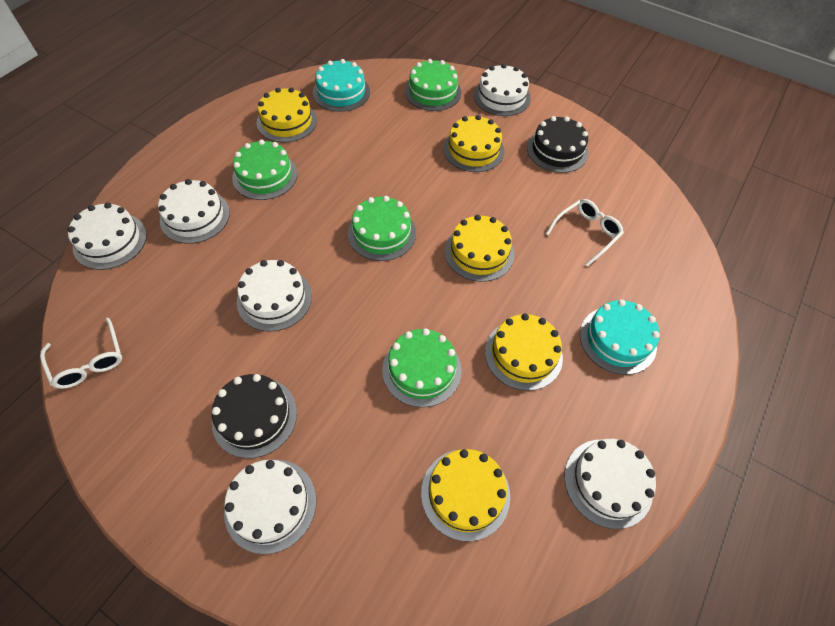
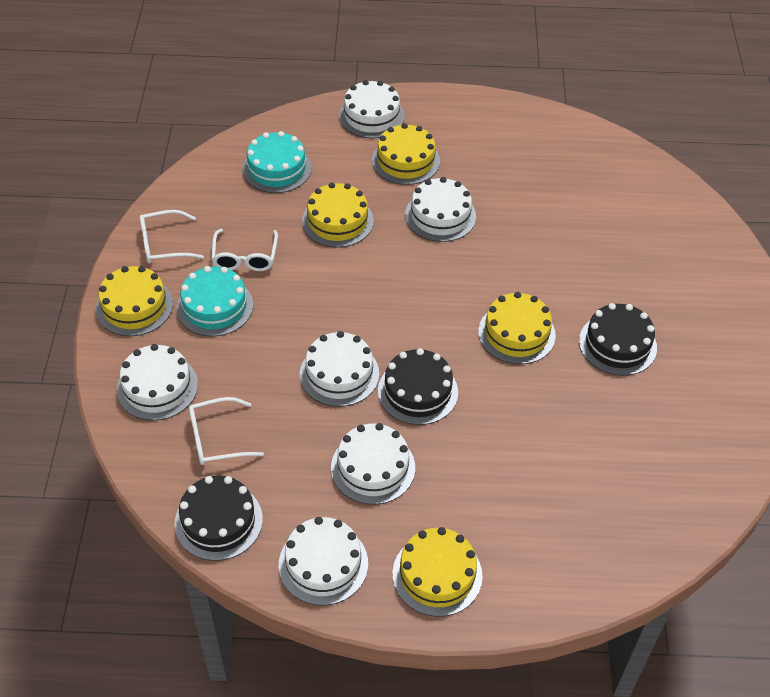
black cake: 2 -> 3
green cake: 4 -> 0
white glasses: 2 -> 3

